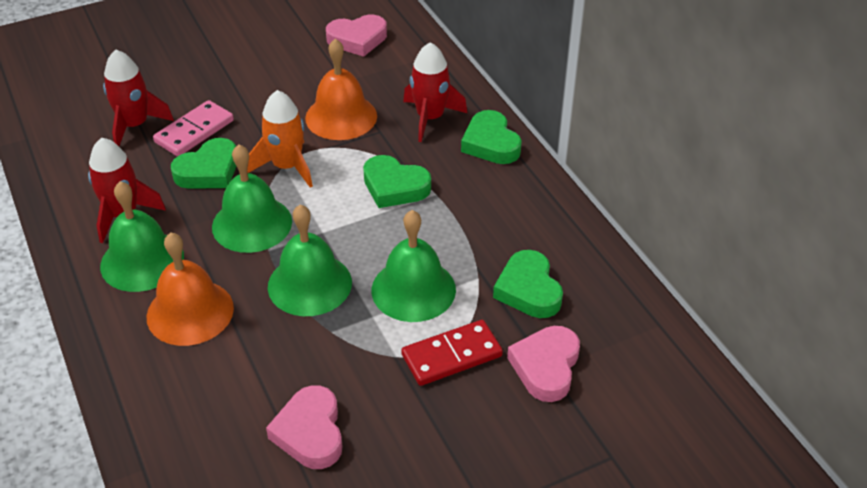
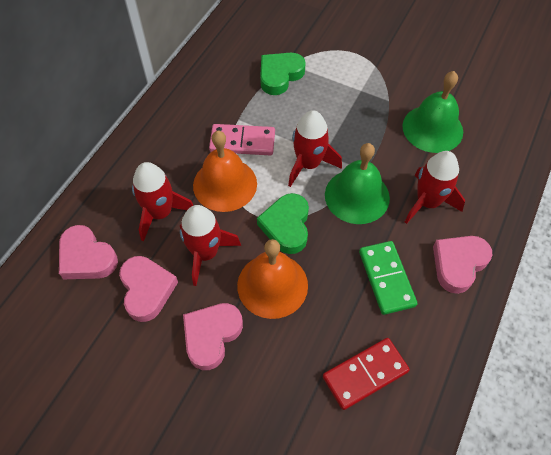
green bell: 4 -> 2
green domino: 0 -> 1
green heart: 4 -> 2
orange rocket: 1 -> 0
pink heart: 3 -> 4
red rocket: 3 -> 4

